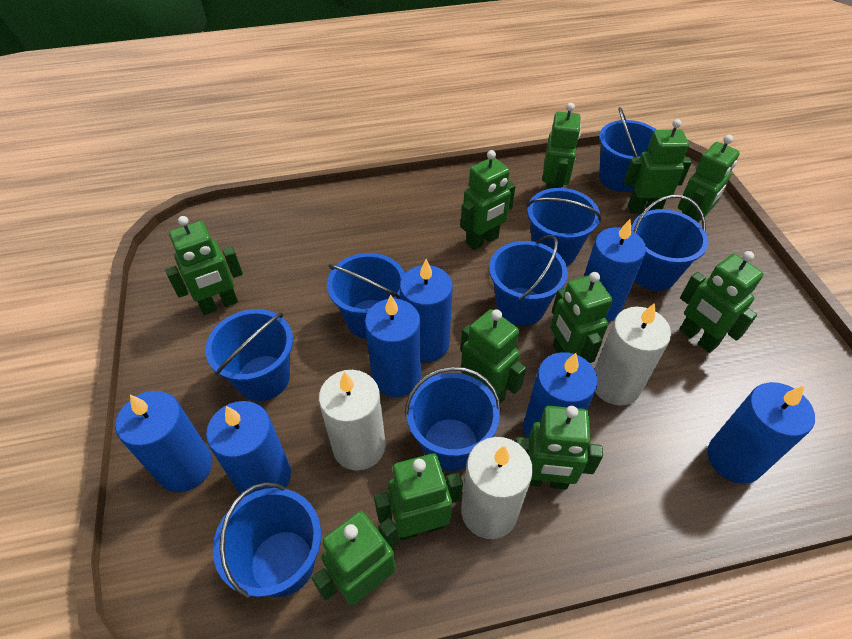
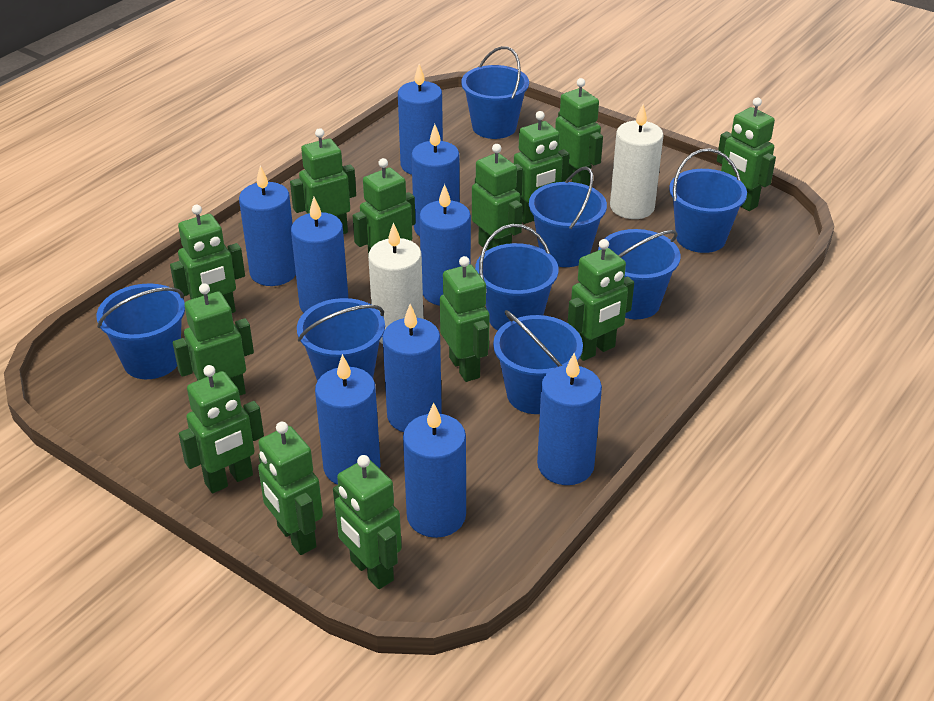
blue candle: 7 -> 9
green robot: 11 -> 13
white candle: 3 -> 2

